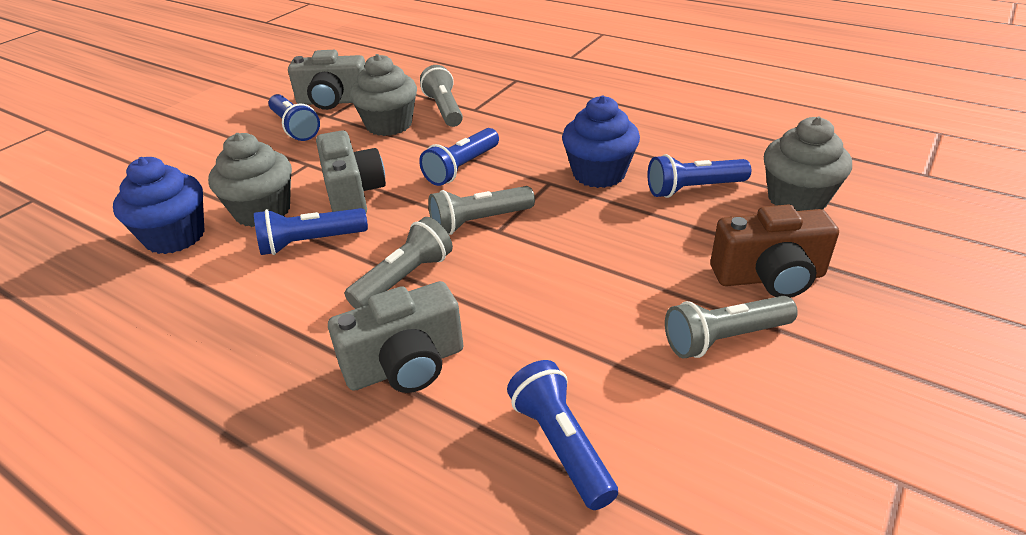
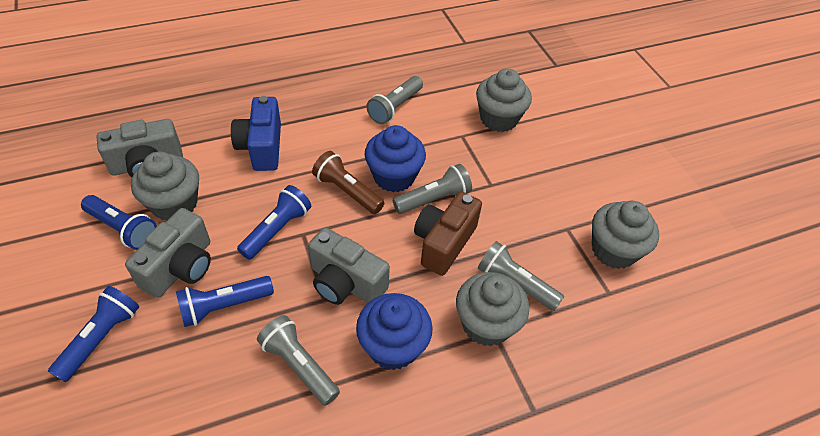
blue camera: 0 -> 1
blue flashlight: 5 -> 4
brown flashlight: 0 -> 1
grey cupcake: 3 -> 4

